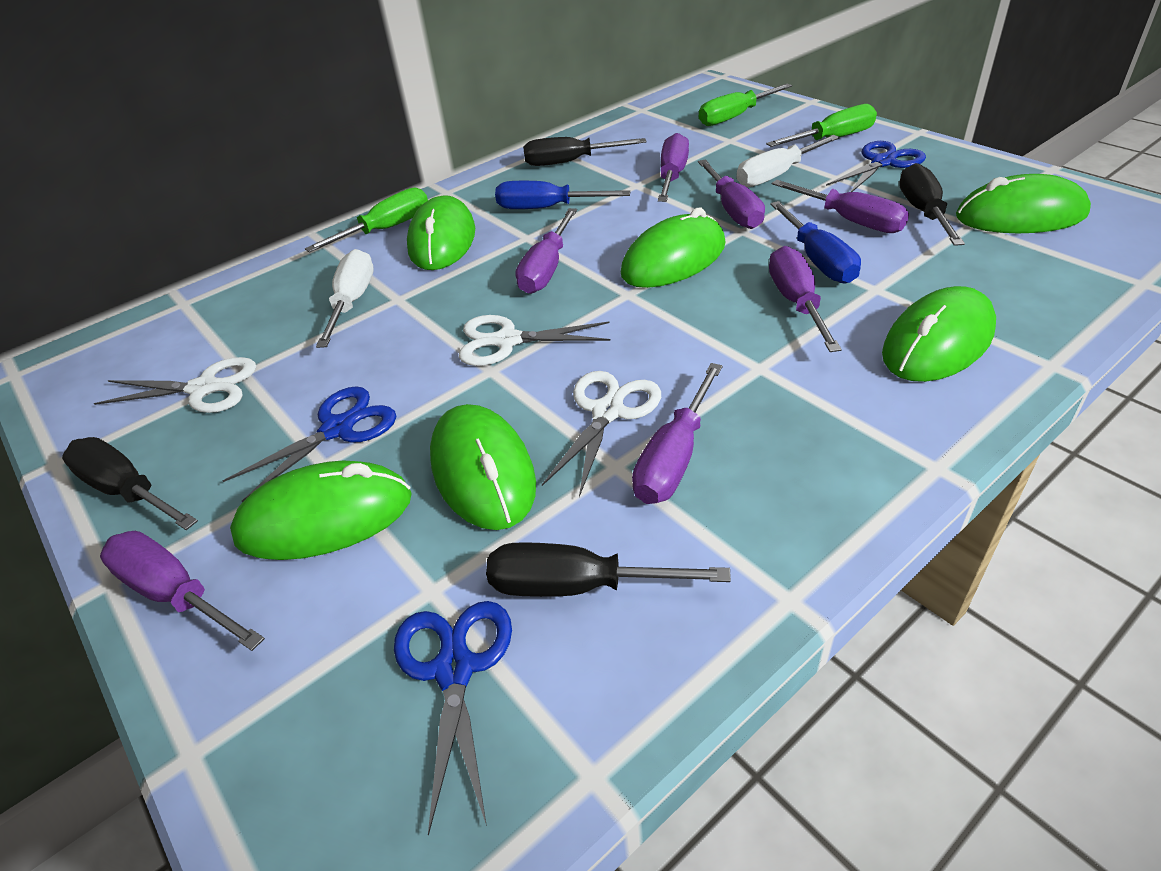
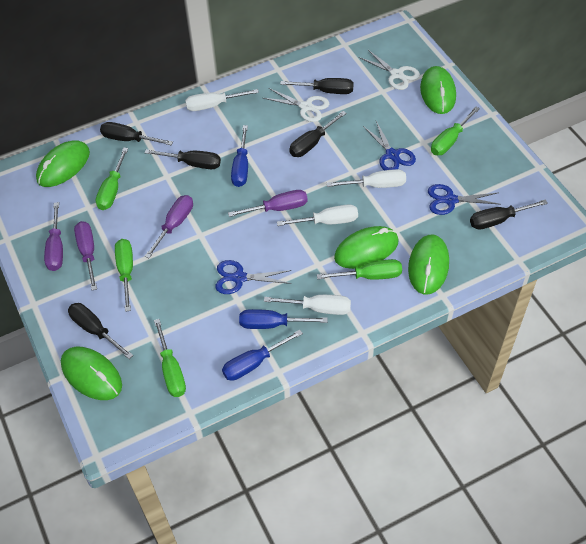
black screwdriver: 4 -> 6
blue screwdriver: 2 -> 3
green mouse: 6 -> 5
green screwdriver: 3 -> 5
purple screwdriver: 7 -> 4
white scissors: 3 -> 2
white screwdriver: 2 -> 4

